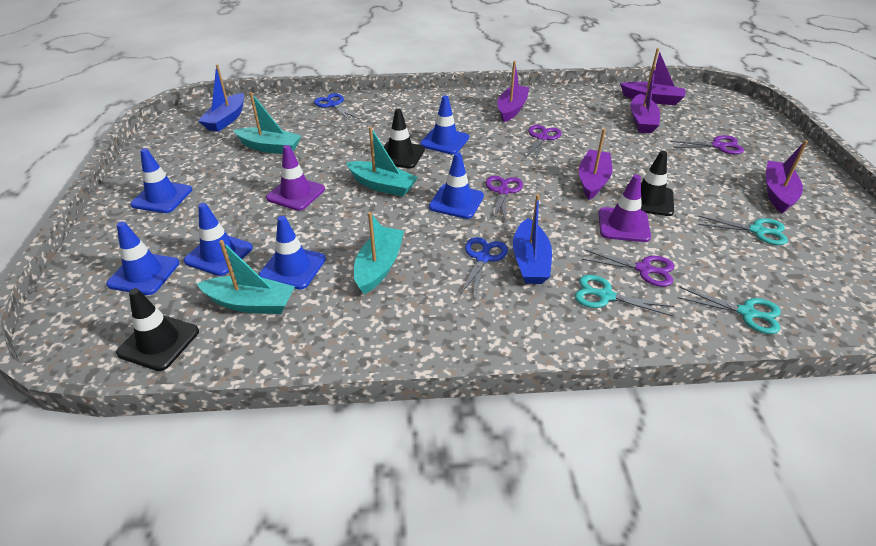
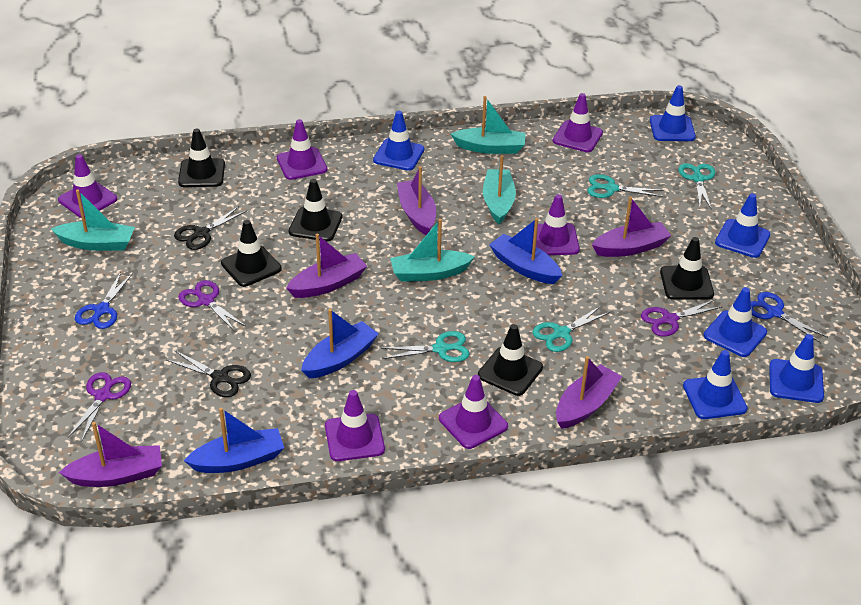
black scissors: 0 -> 2
black traffic cone: 3 -> 5
blue boat: 2 -> 3
purple scissors: 4 -> 3
purple traffic cone: 2 -> 6
turquoise scissors: 3 -> 4

